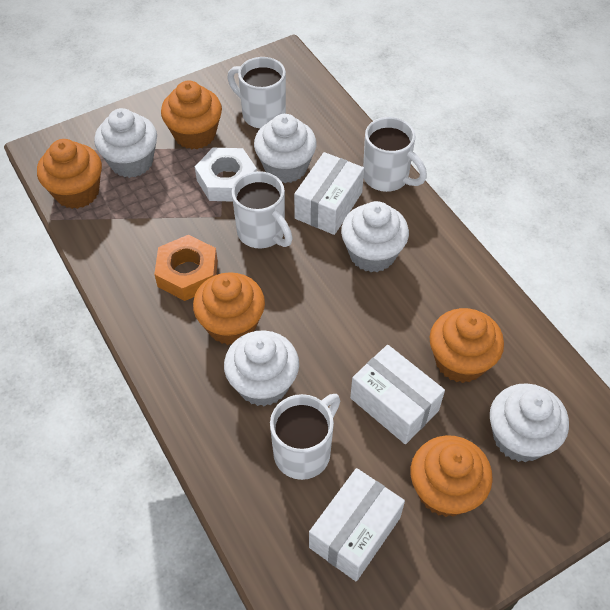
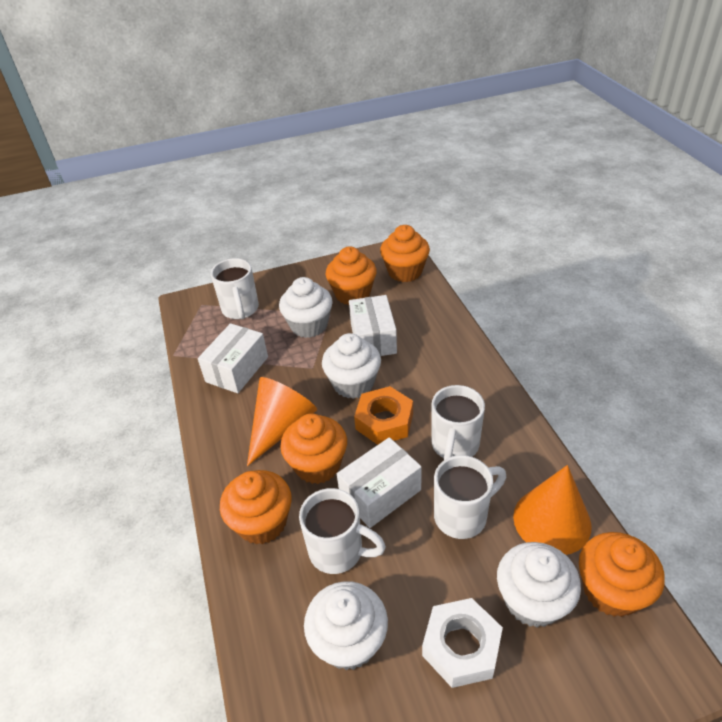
orange cone: 0 -> 2
white cupcake: 5 -> 4

